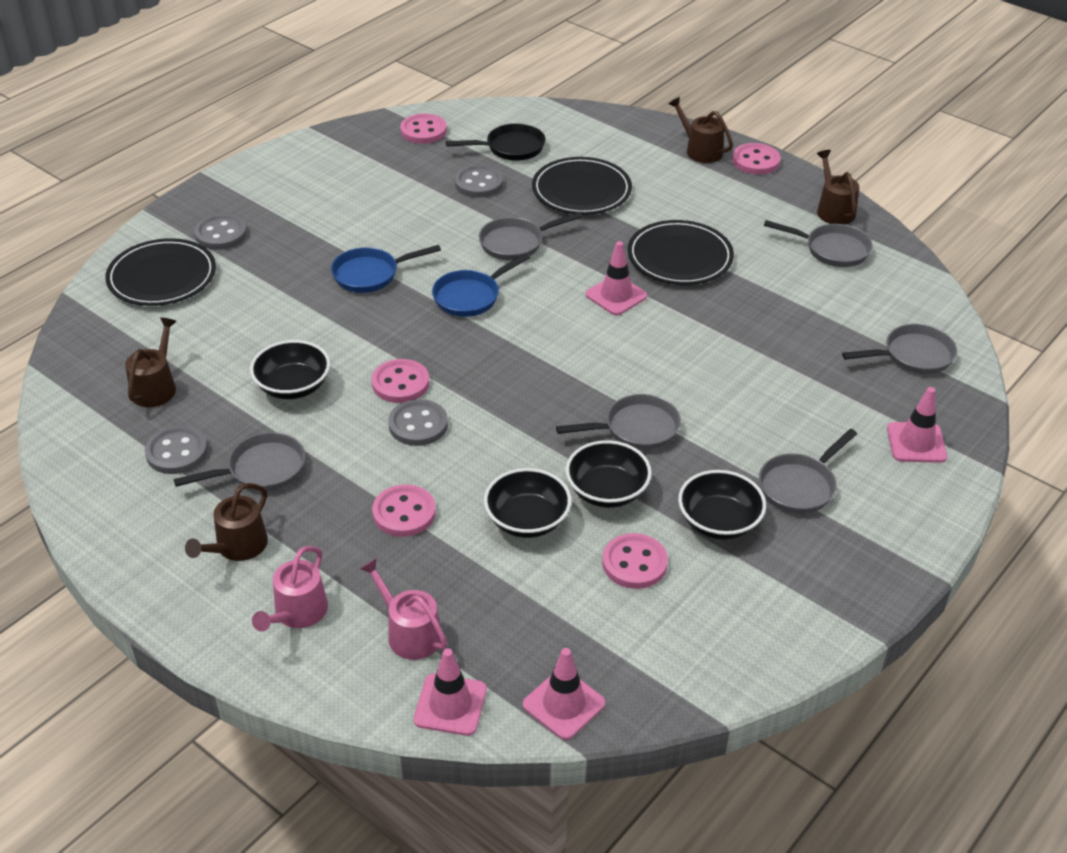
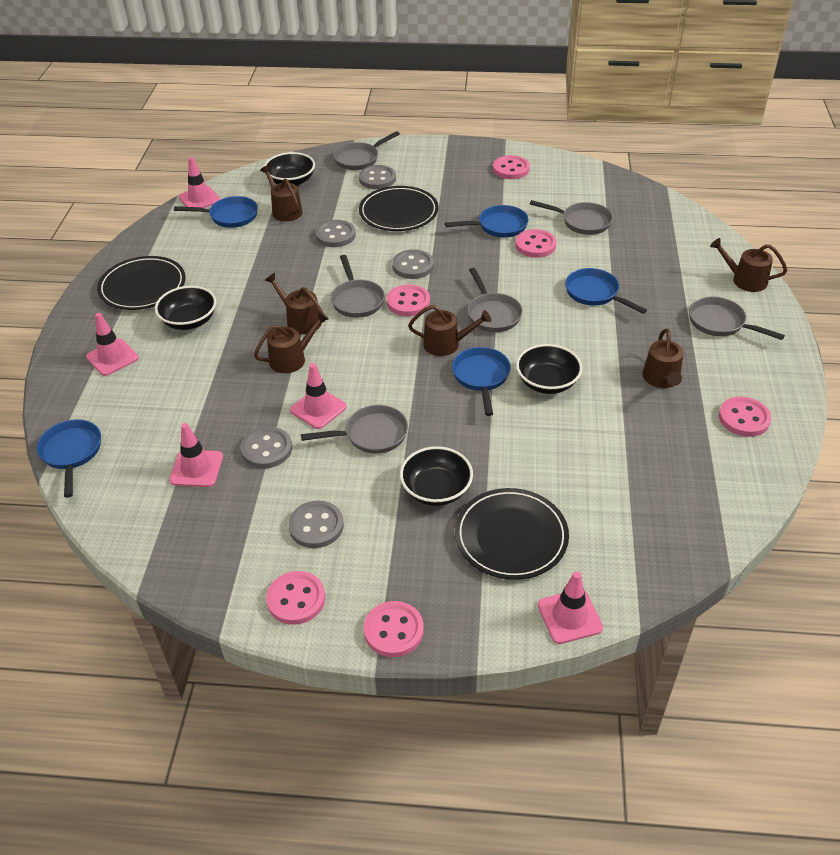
black pan: 1 -> 0
blue pan: 2 -> 5
brown watering can: 4 -> 6
grey button: 4 -> 5
pink button: 5 -> 6
pink traffic cone: 4 -> 5
pink watering can: 2 -> 0

